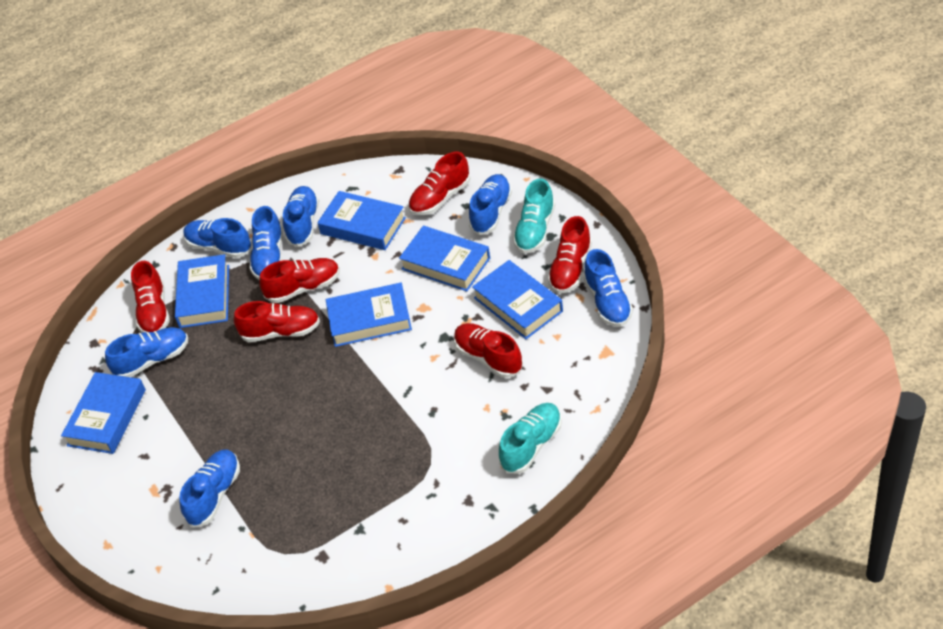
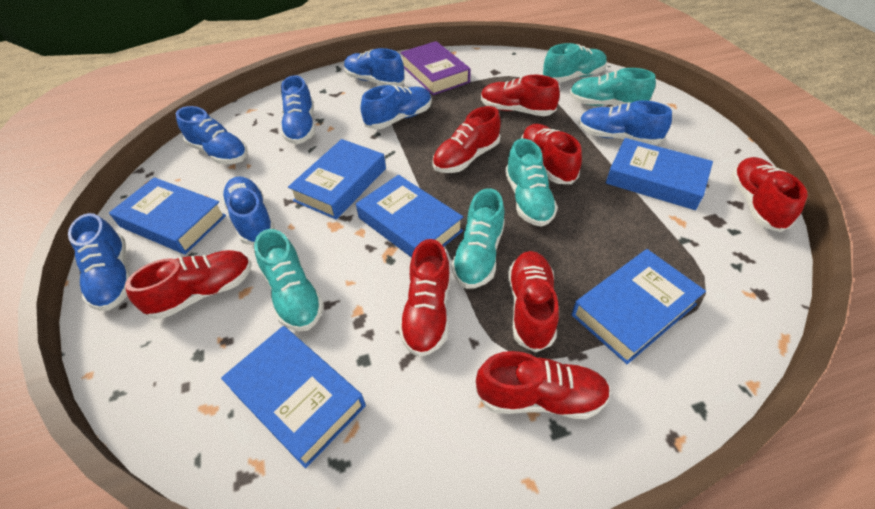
purple book: 0 -> 1
red shoe: 6 -> 8
turquoise shoe: 2 -> 5

